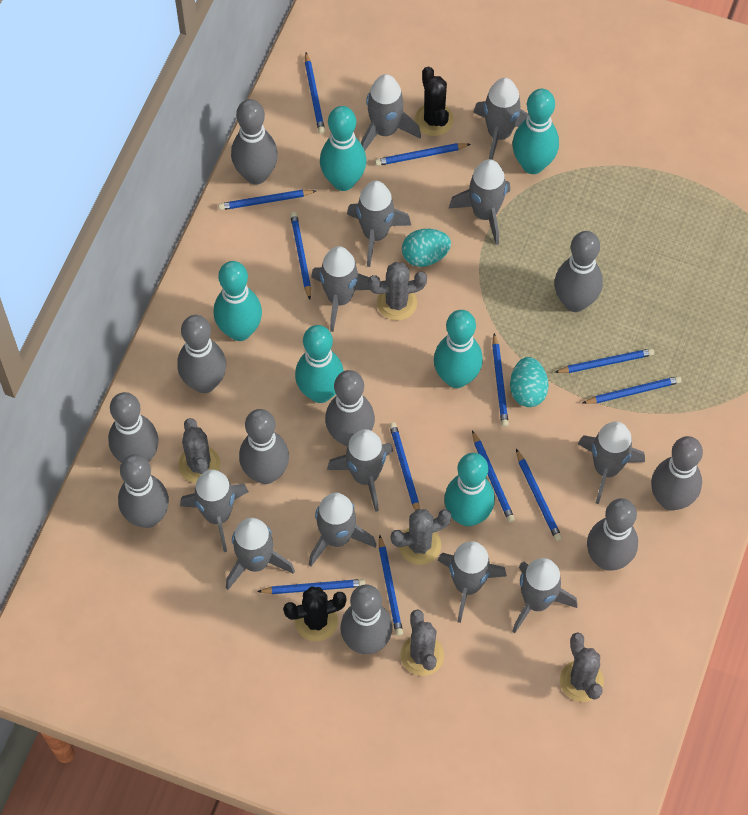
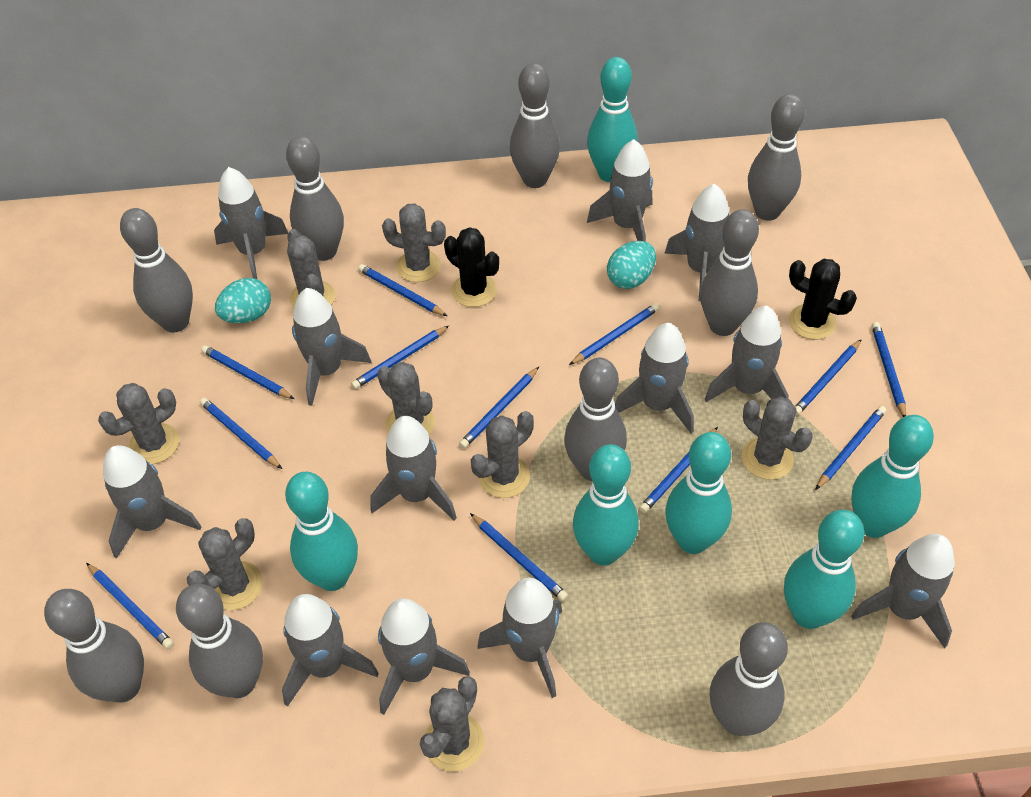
grey bowling pin: 10 -> 9
grey cactus: 5 -> 8

